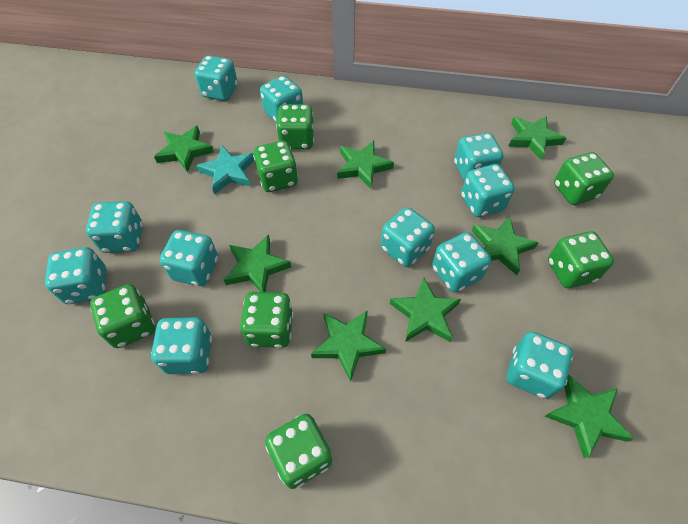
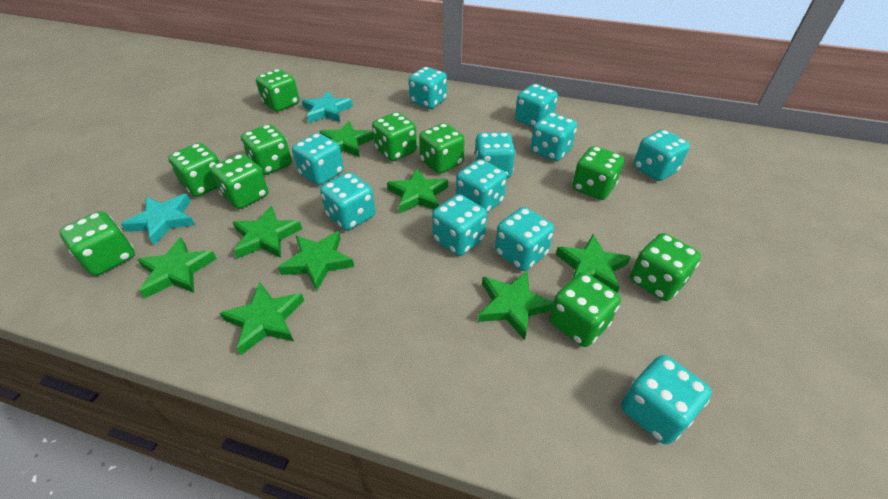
green dice: 7 -> 10
turquoise star: 1 -> 2

